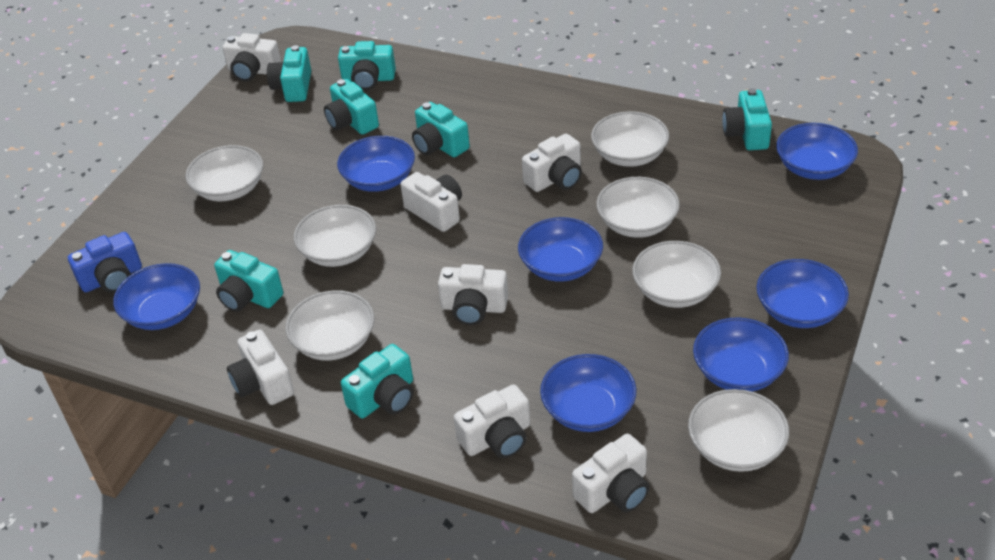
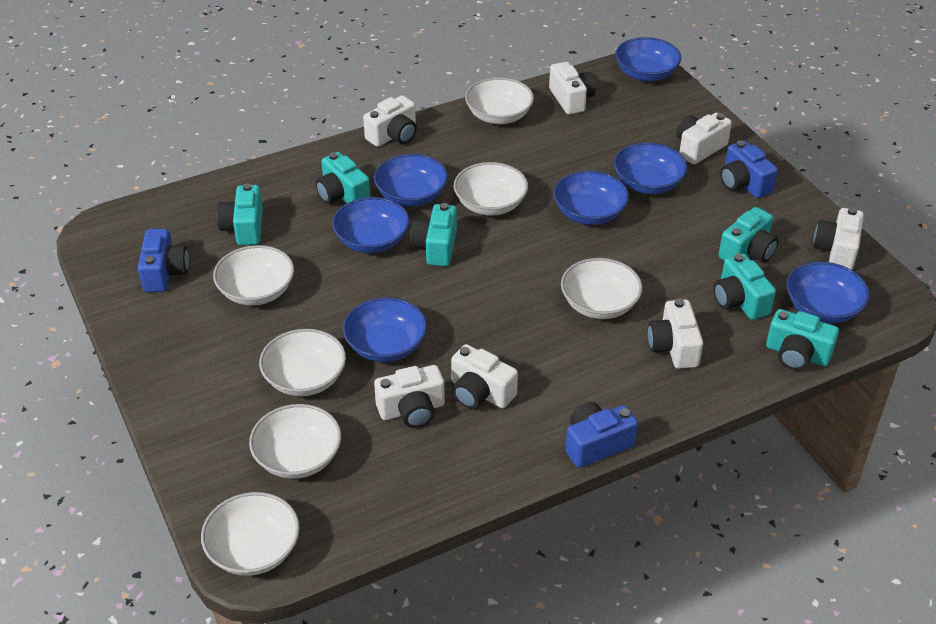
blue camera: 1 -> 3
turquoise camera: 7 -> 6

